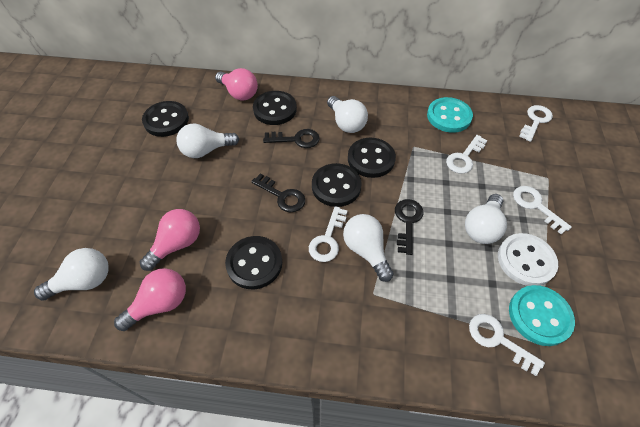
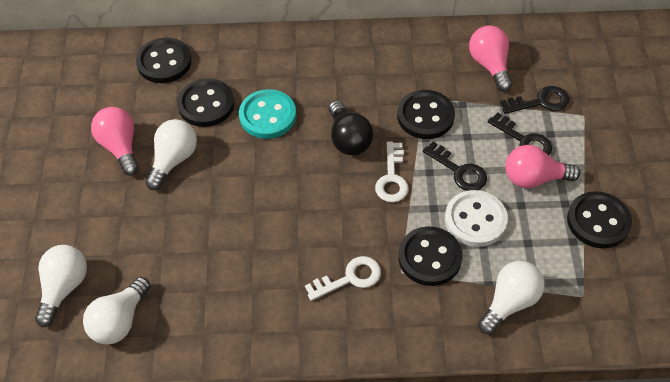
black light bulb: 0 -> 1
turquoise button: 2 -> 1
white key: 5 -> 2
white light bulb: 5 -> 4

